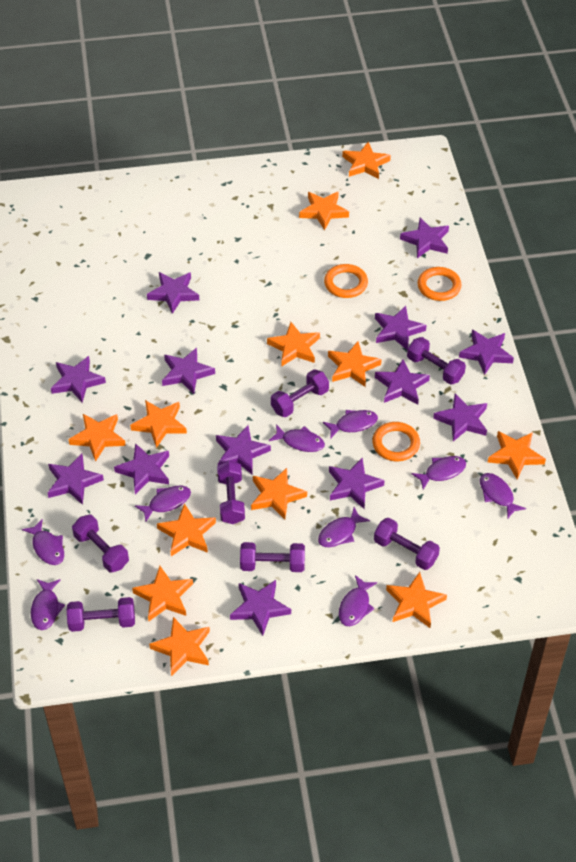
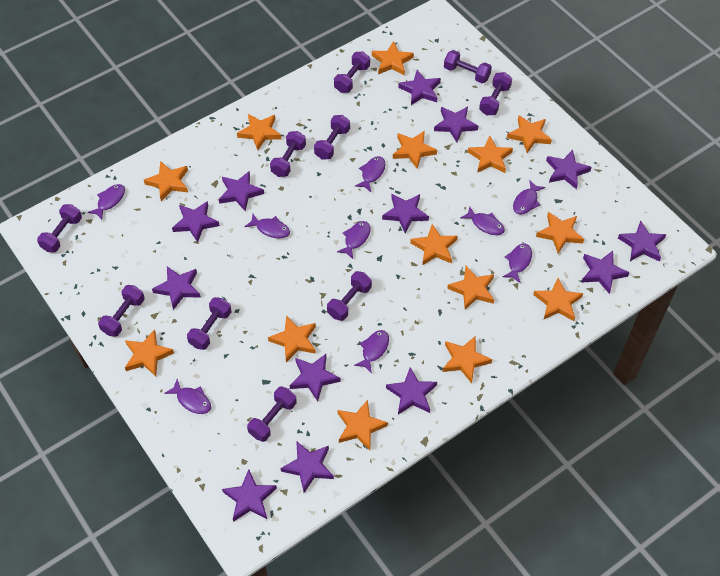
orange ring: 3 -> 0
orange star: 12 -> 14
purple dumbbell: 7 -> 10

